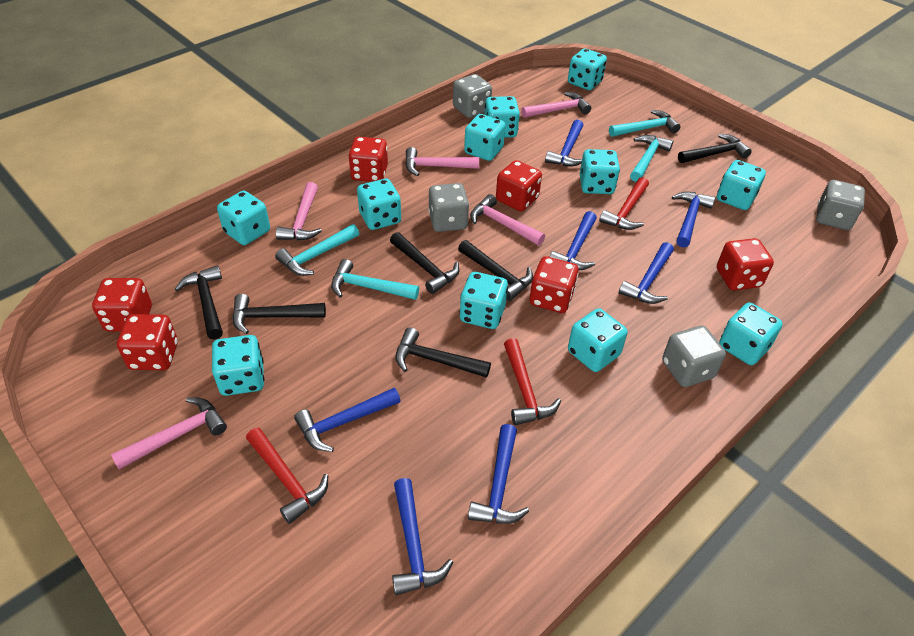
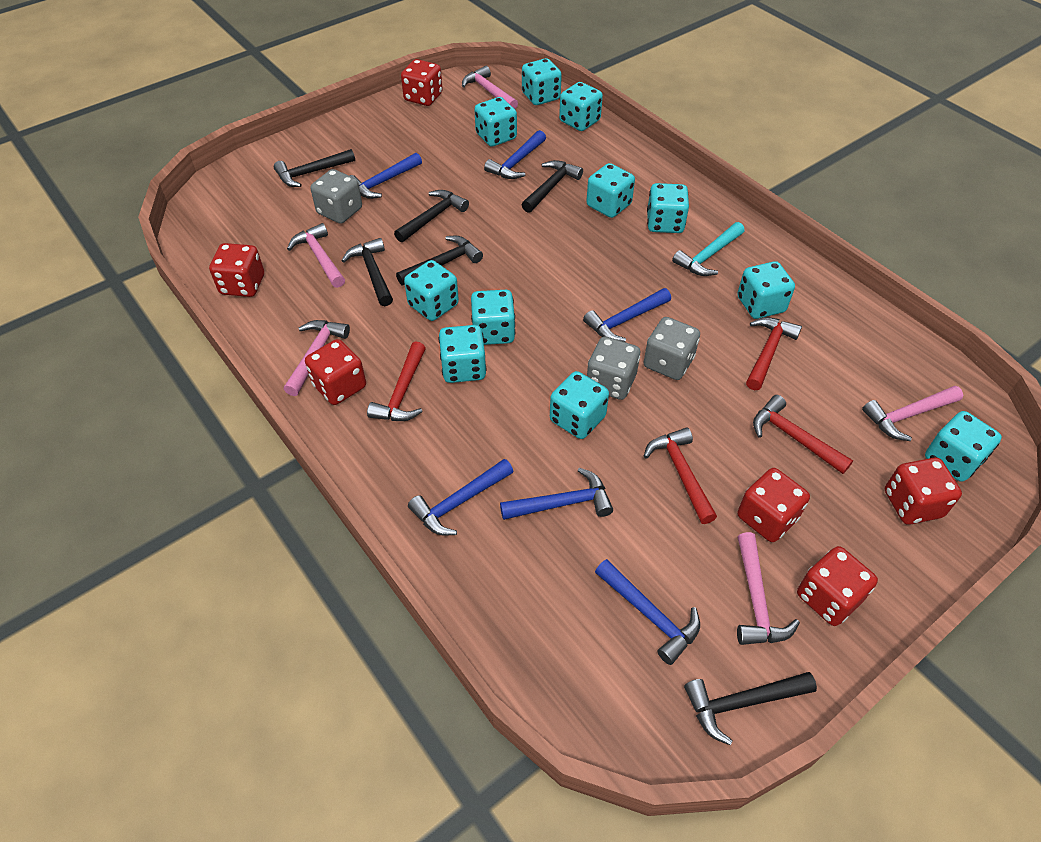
blue hammer: 7 -> 6
grey dice: 4 -> 3
red hammer: 3 -> 4
turquoise hammer: 4 -> 1

